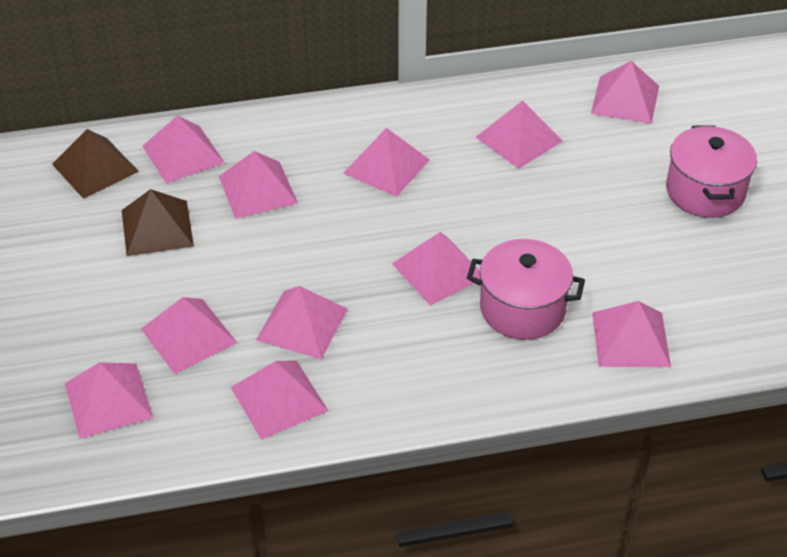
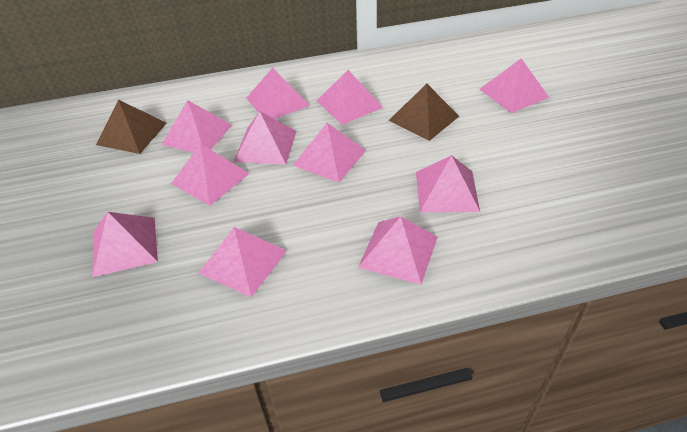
pink pot: 2 -> 0

